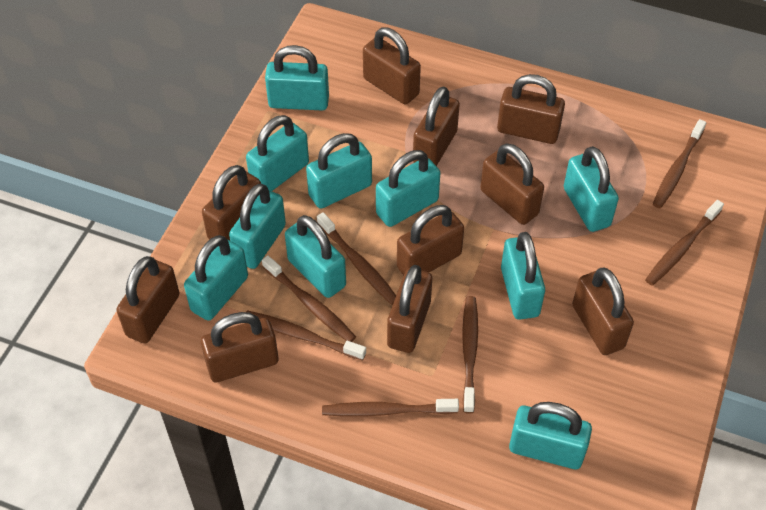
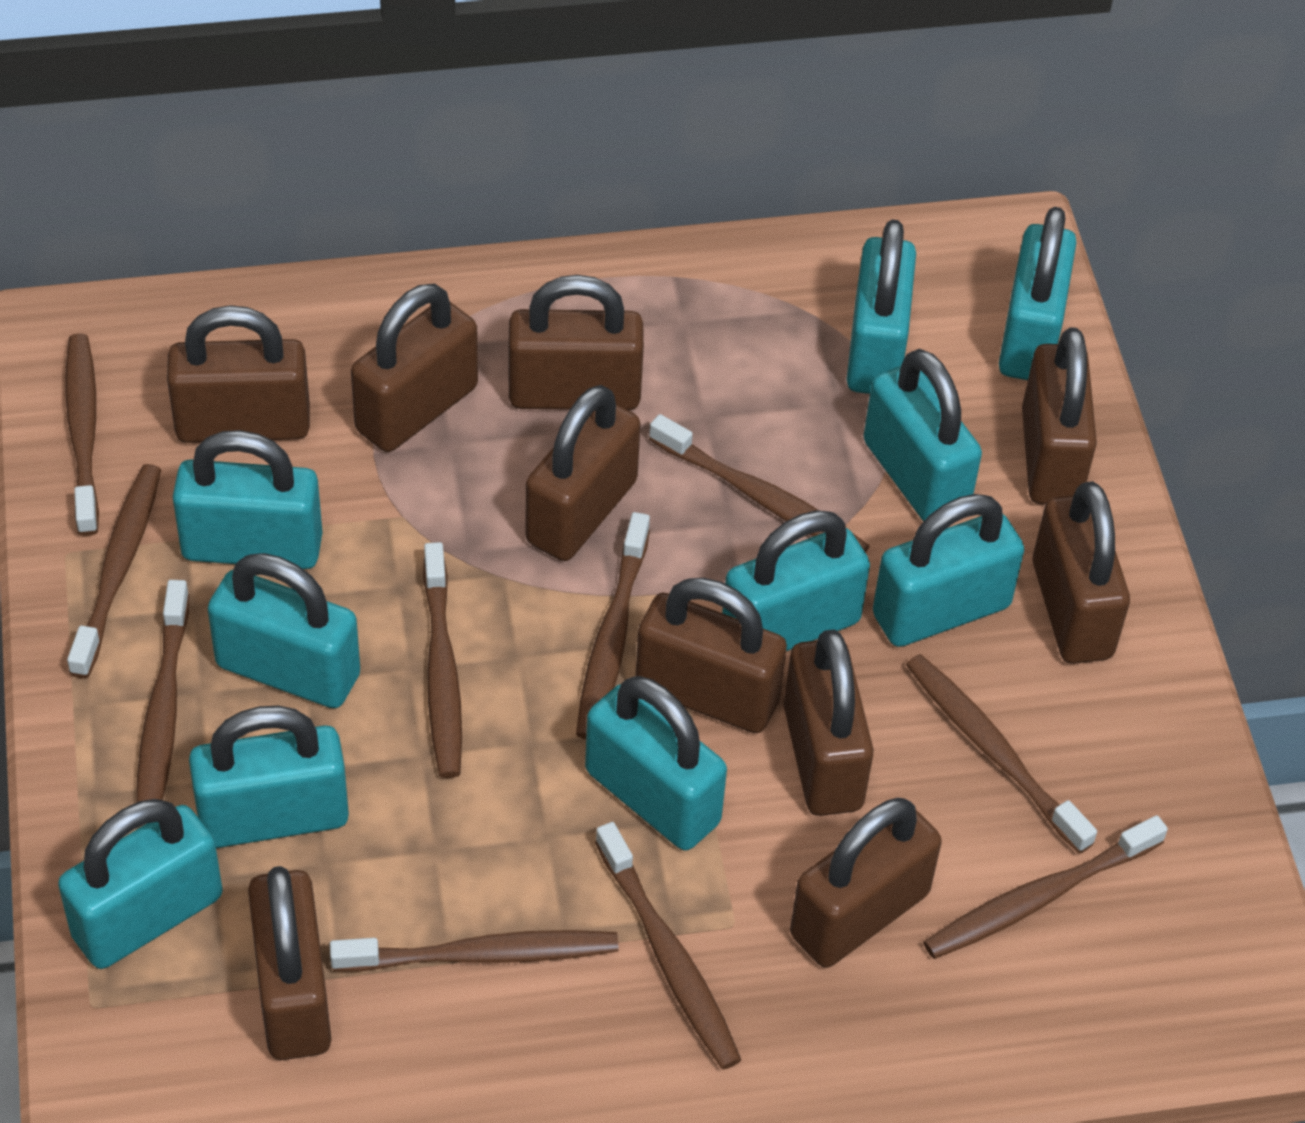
brown toothbrush: 7 -> 10

